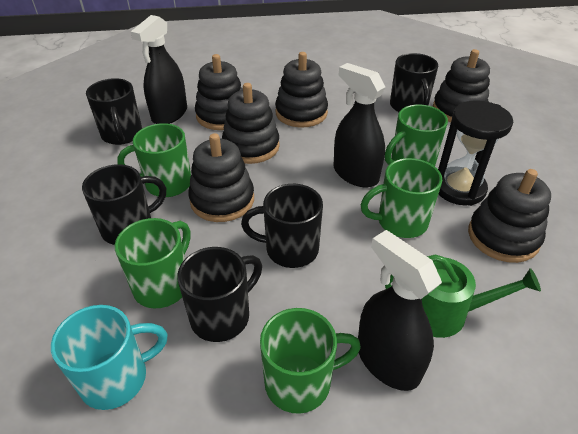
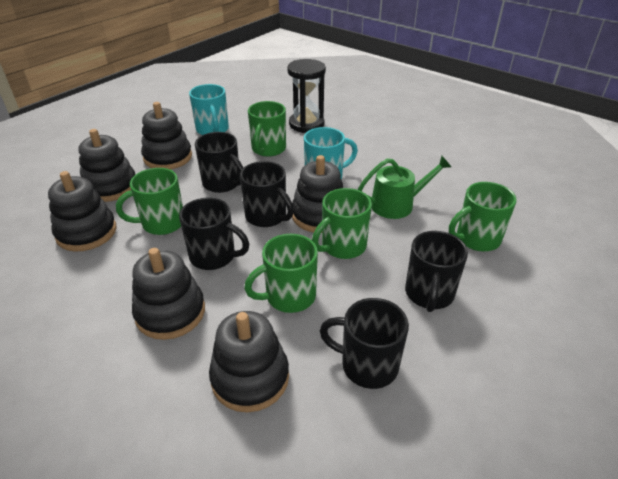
black spray bottle: 3 -> 0
turquoise mug: 1 -> 2

